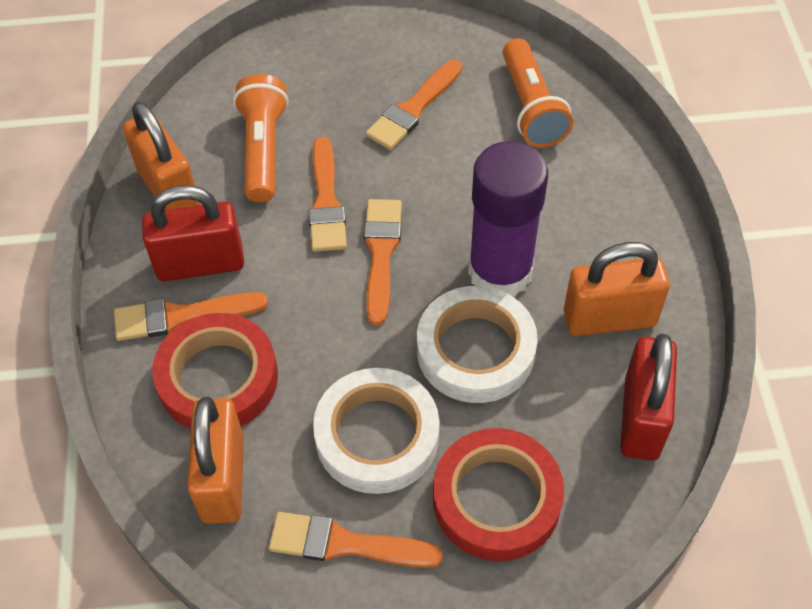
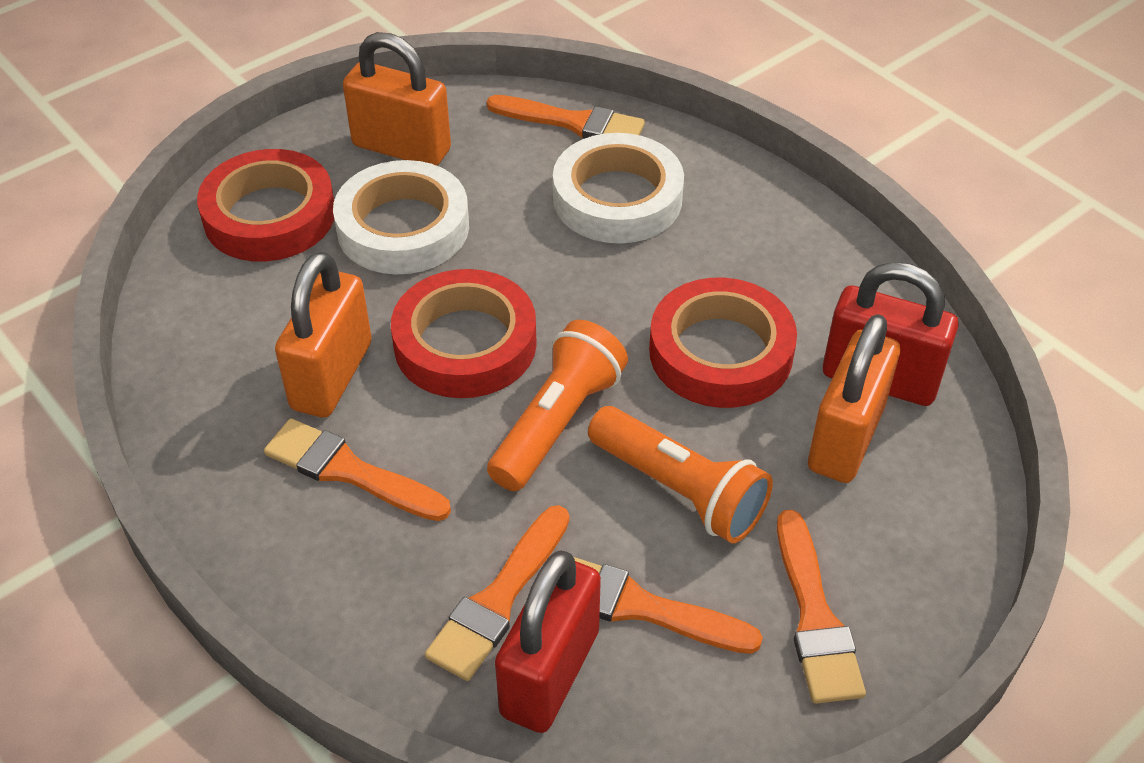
purple glue stick: 1 -> 0
red tape: 2 -> 3

